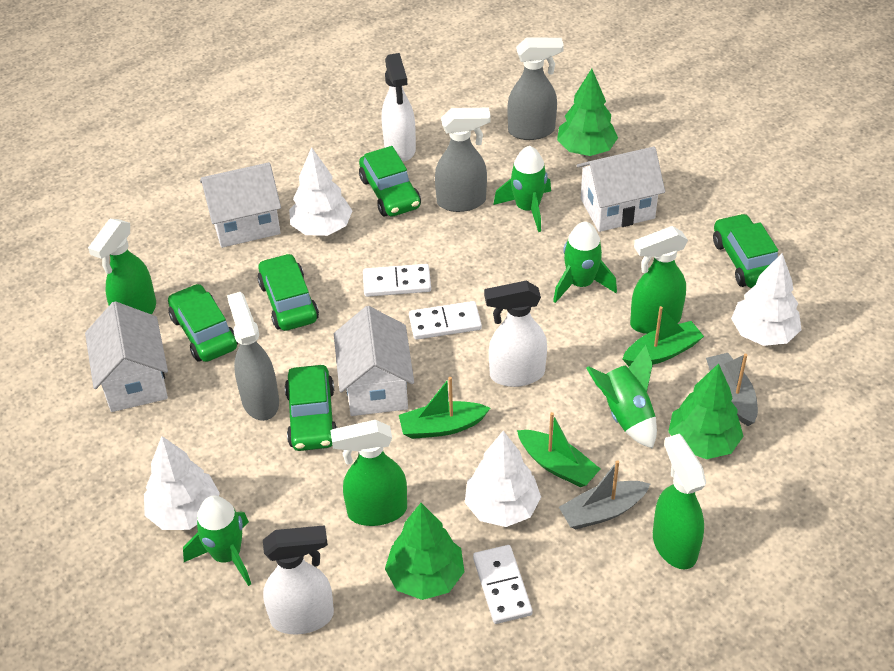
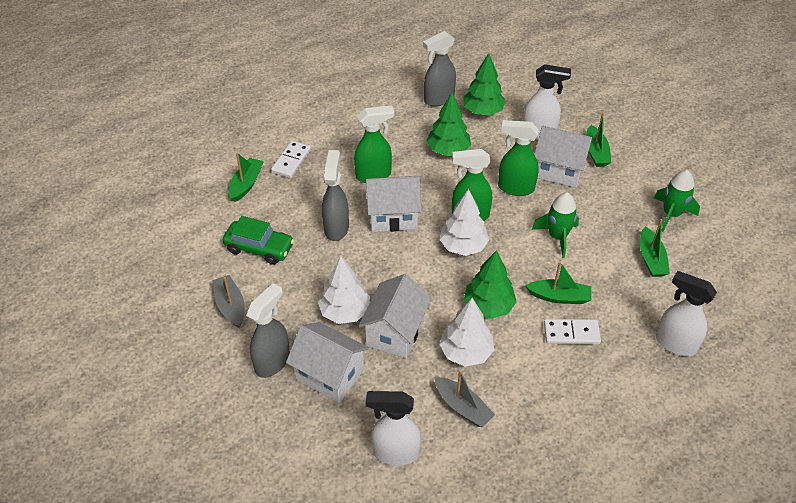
green boat: 3 -> 4
green car: 5 -> 1
green rocket: 4 -> 2
green spray bottle: 4 -> 3
white domino: 3 -> 2
white tree: 4 -> 3

